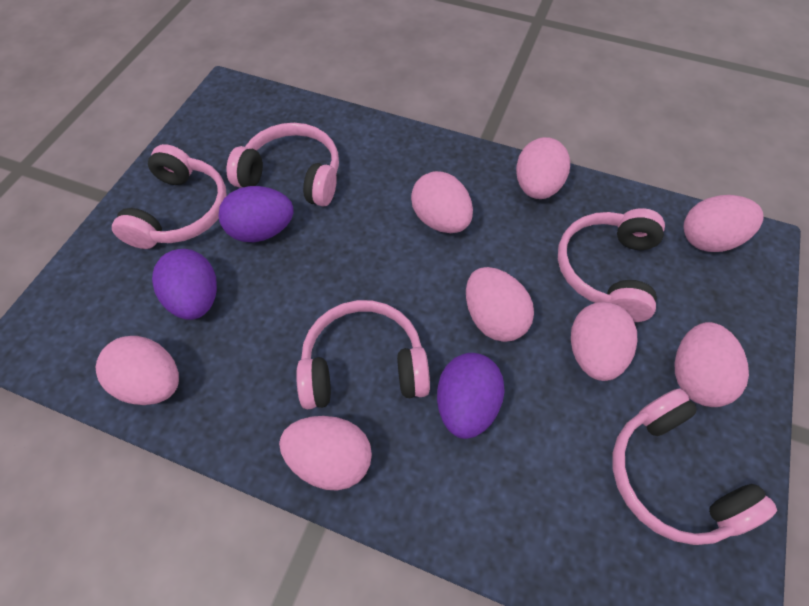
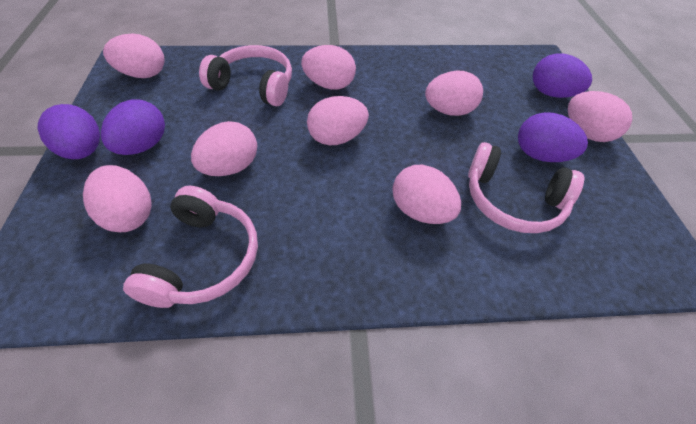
pink headphones: 5 -> 3
purple egg: 3 -> 4

